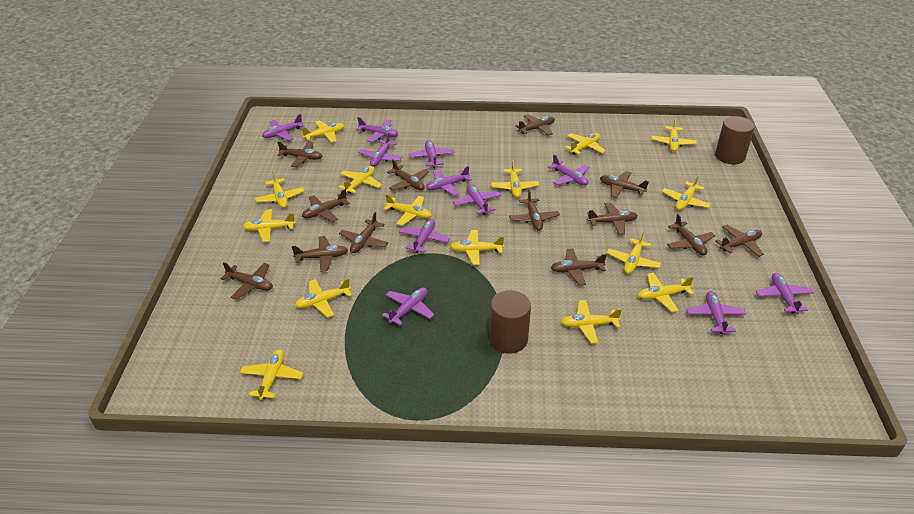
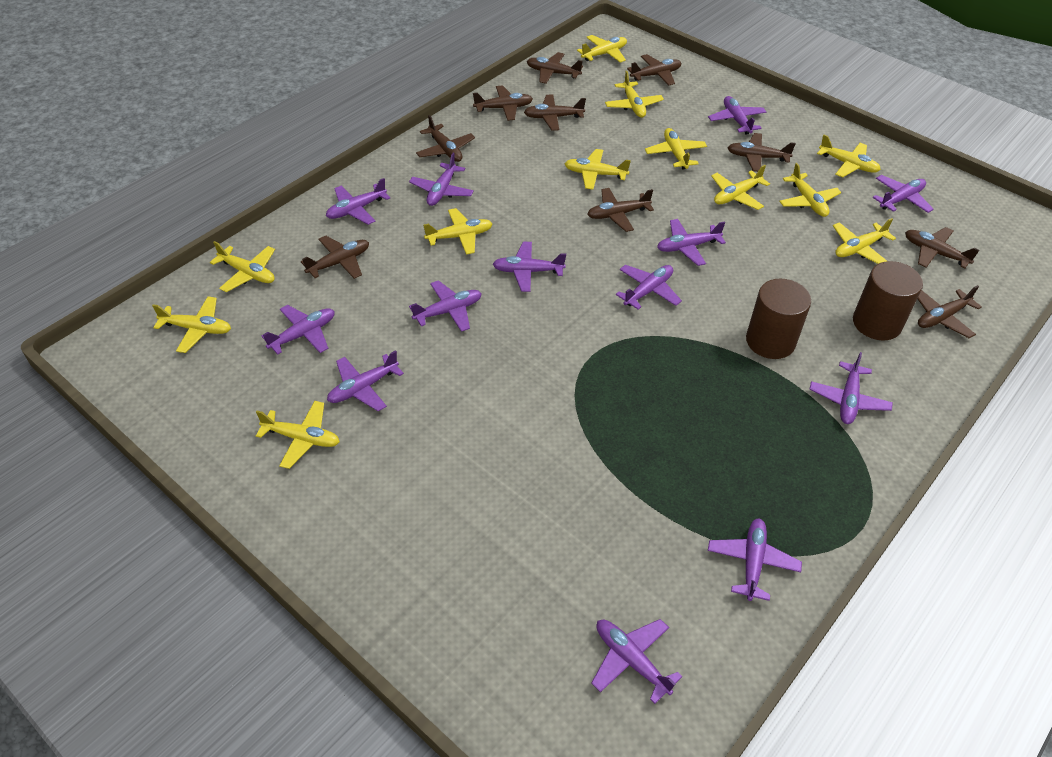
brown plane: 13 -> 10
purple plane: 11 -> 13
yellow plane: 15 -> 12

